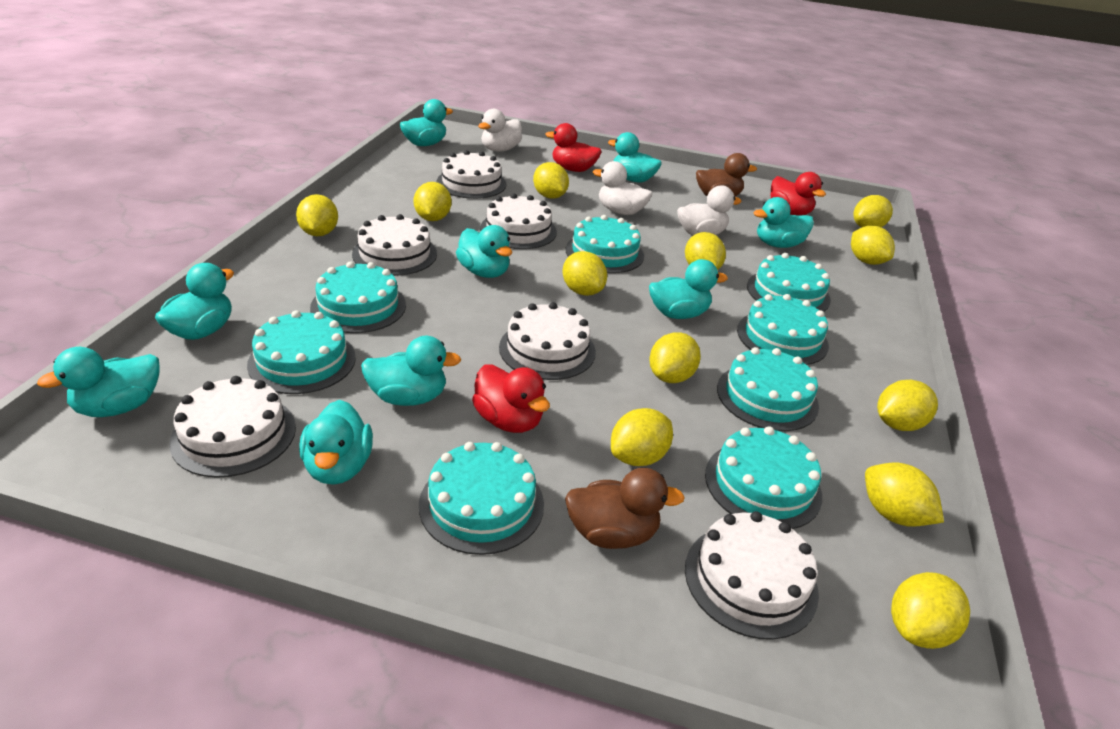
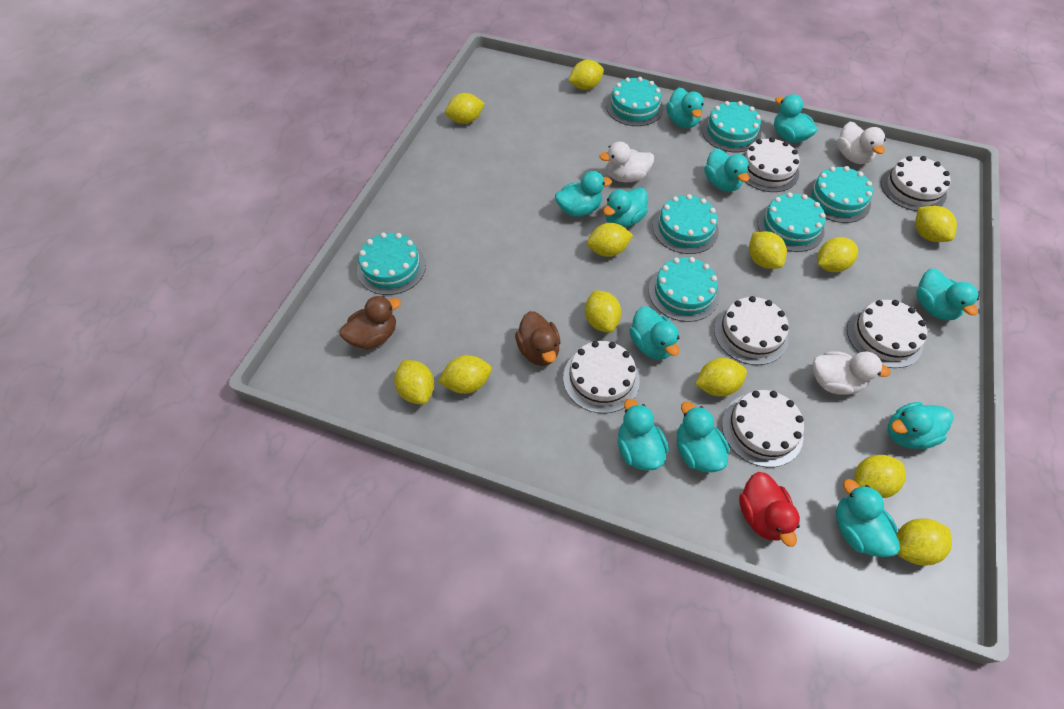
red duck: 3 -> 1
turquoise cake: 8 -> 7
turquoise duck: 9 -> 11

